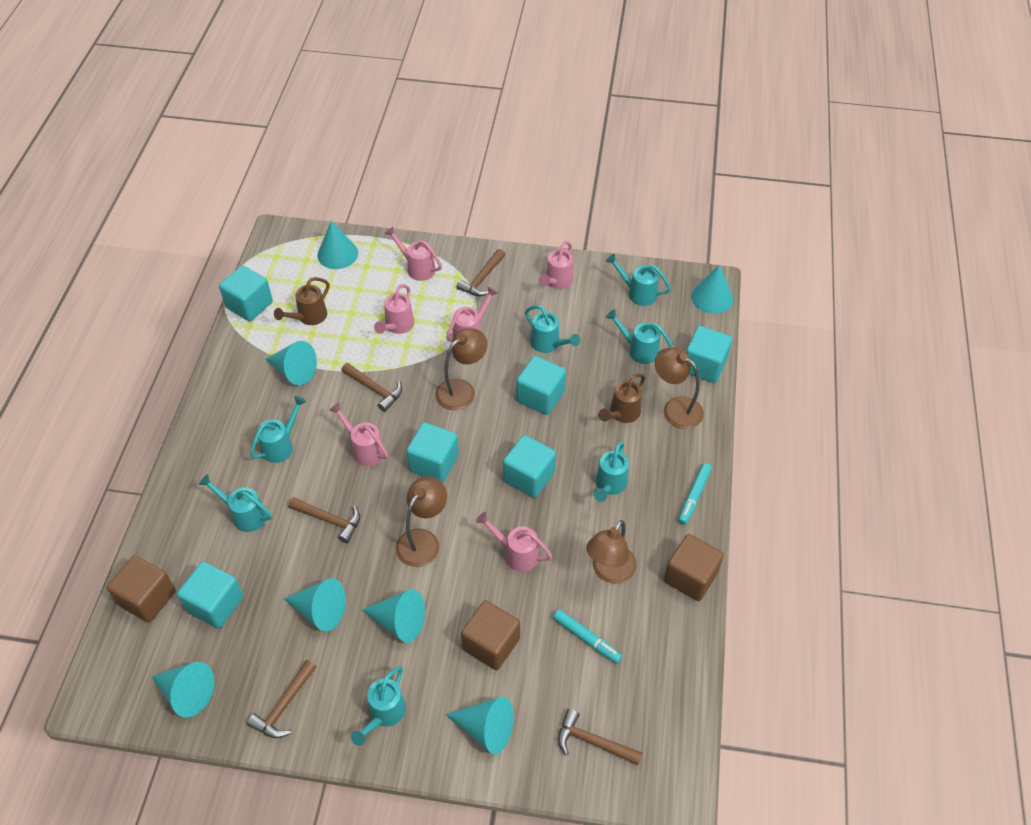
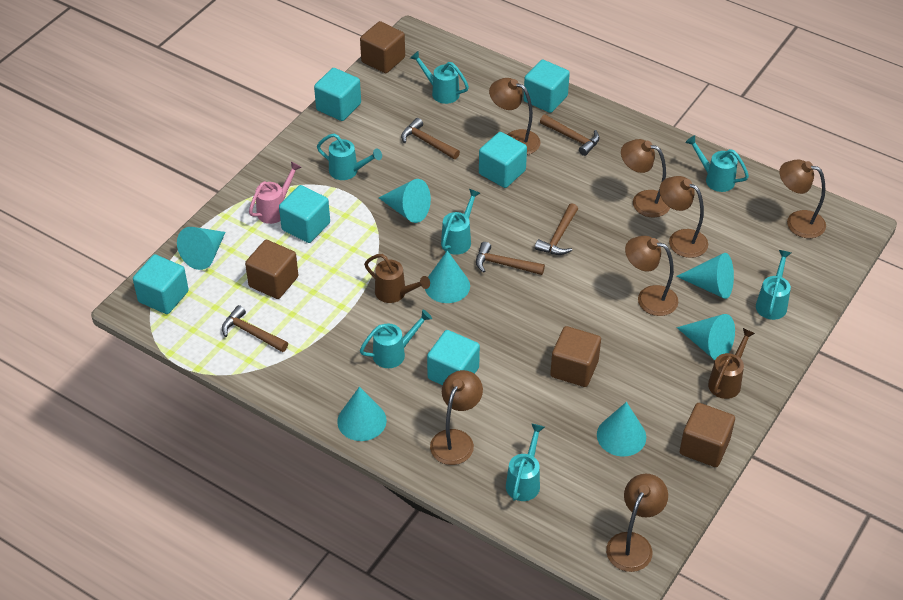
brown cube: 3 -> 4
brown lamp: 4 -> 7
pink watering can: 6 -> 1
turquoise marker: 2 -> 0

